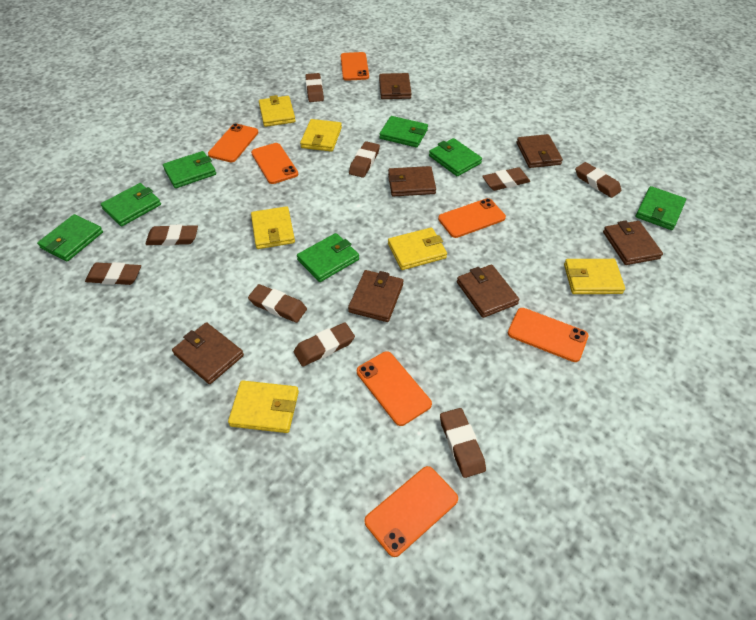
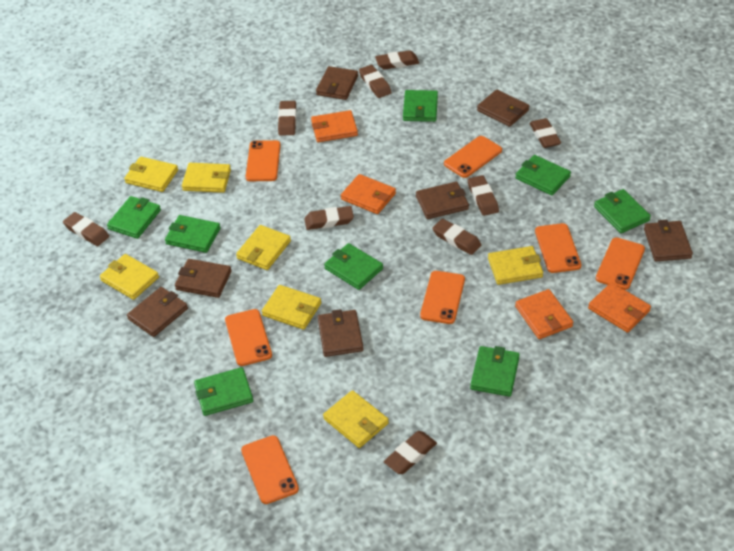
green wallet: 7 -> 8
orange wallet: 0 -> 4
yellow wallet: 6 -> 7

